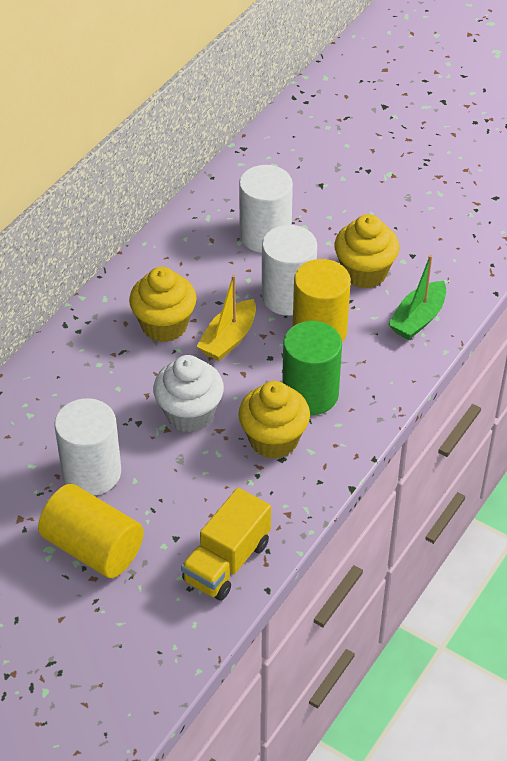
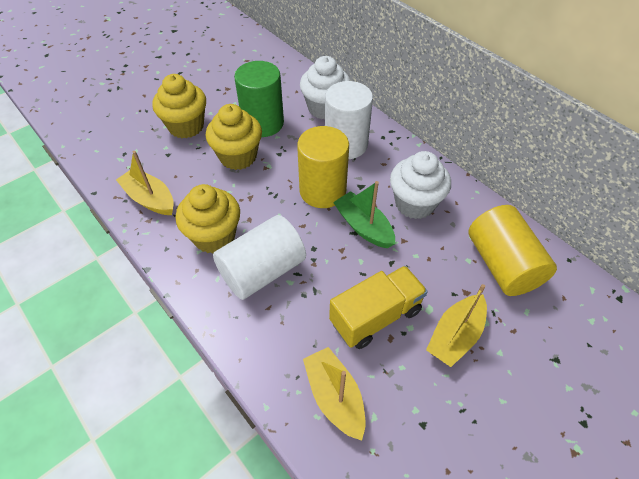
white cupcake: 1 -> 2
white cylinder: 3 -> 2
yellow boat: 1 -> 3

